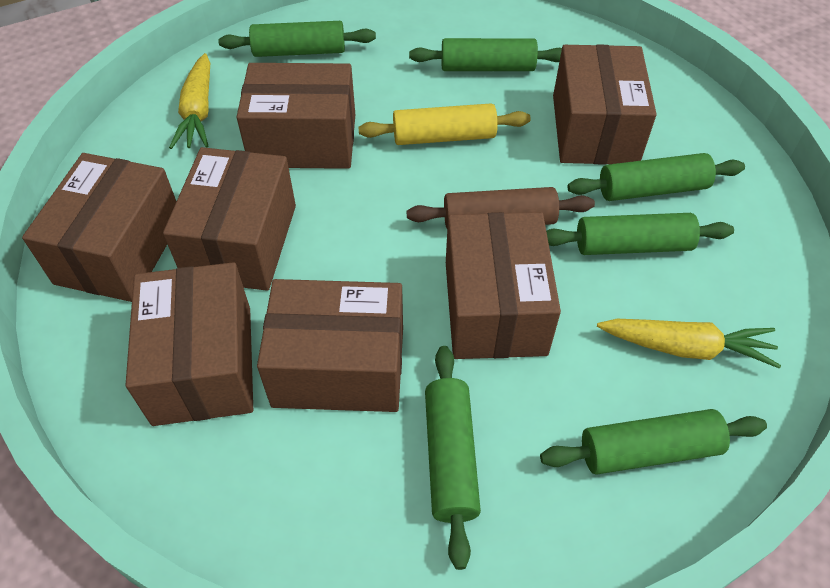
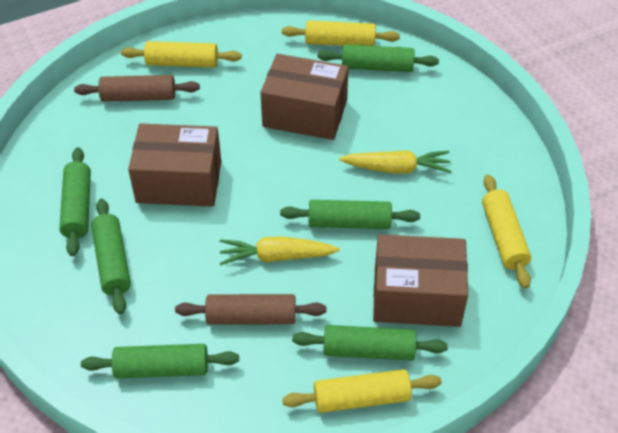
brown box: 7 -> 3
brown rolling pin: 1 -> 2
yellow rolling pin: 1 -> 4

